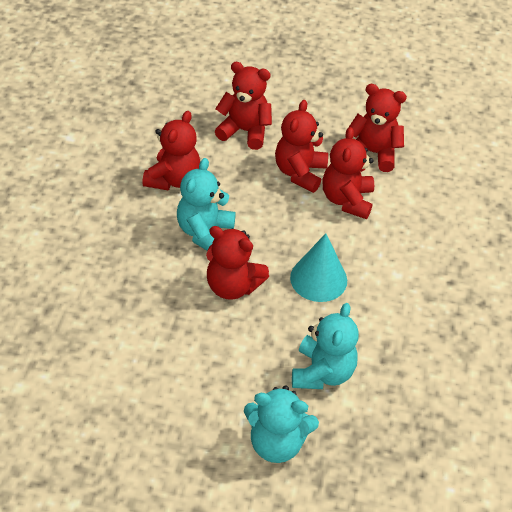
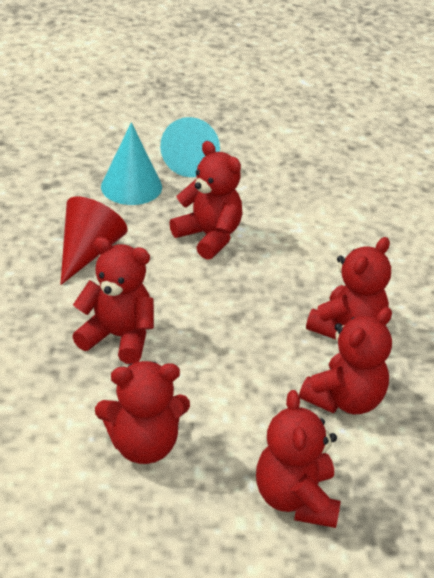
red cone: 0 -> 1
turquoise cone: 1 -> 2
turquoise teddy bear: 3 -> 0

